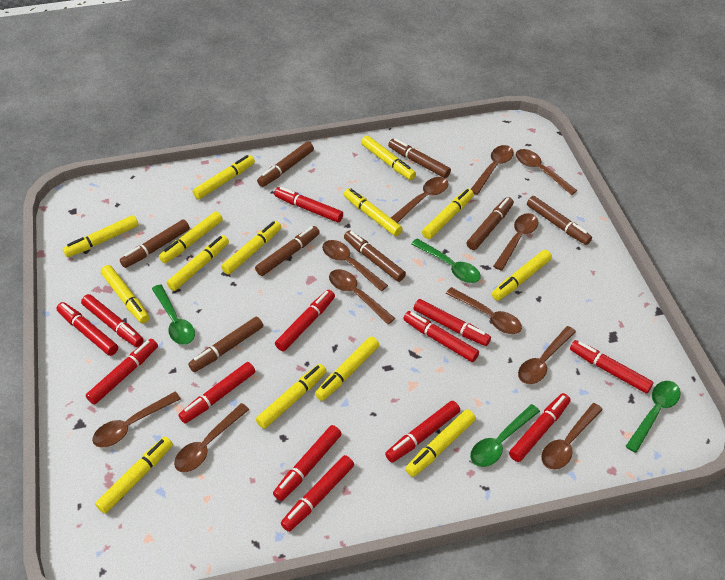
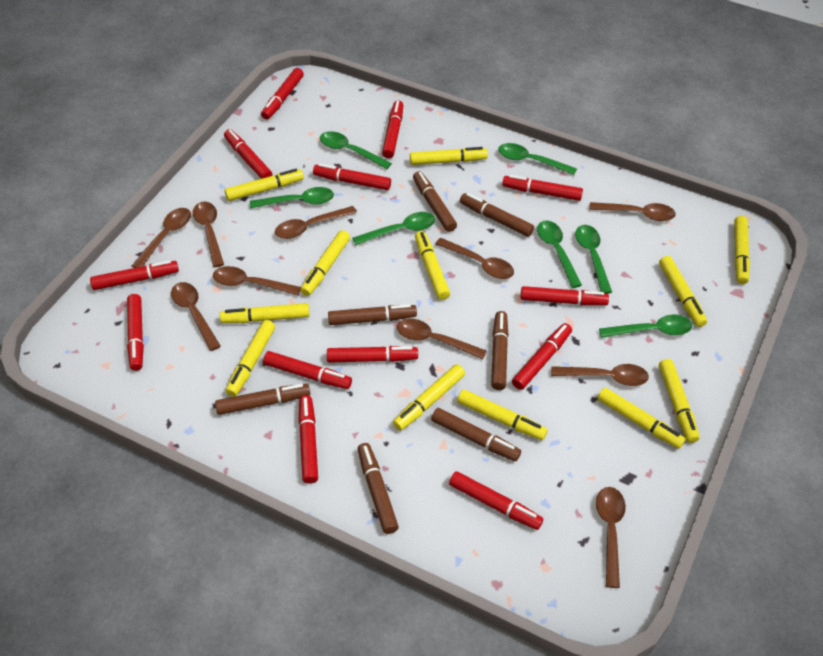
brown marker: 8 -> 7
brown spoon: 11 -> 10
green spoon: 4 -> 7
yellow marker: 14 -> 12

